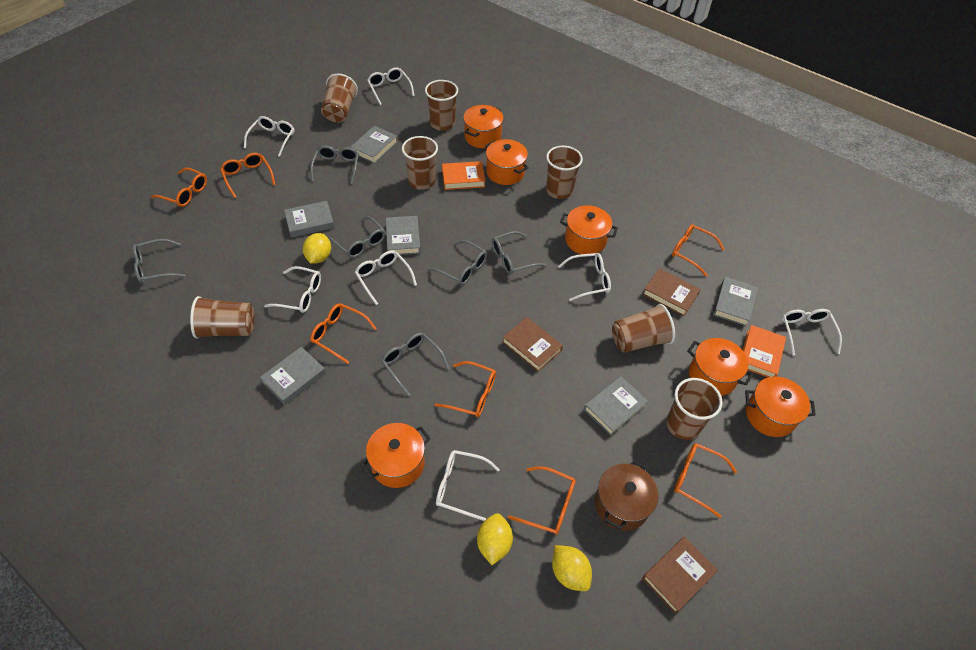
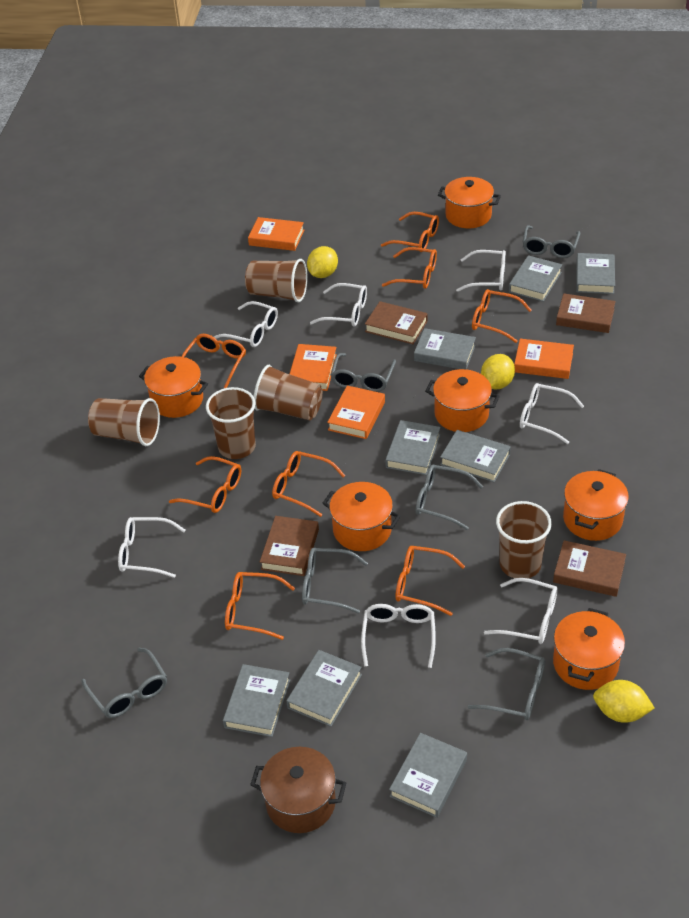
brown book: 3 -> 4
brown cup: 7 -> 5
grey book: 6 -> 8
orange book: 2 -> 4
orange glasses: 7 -> 8

